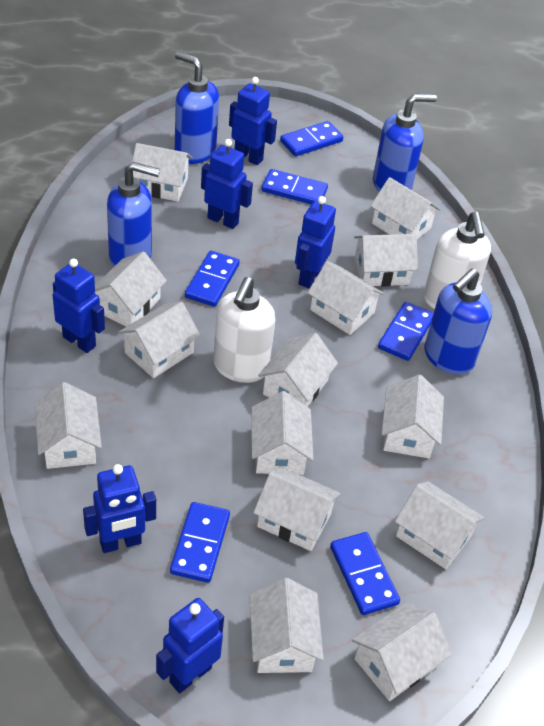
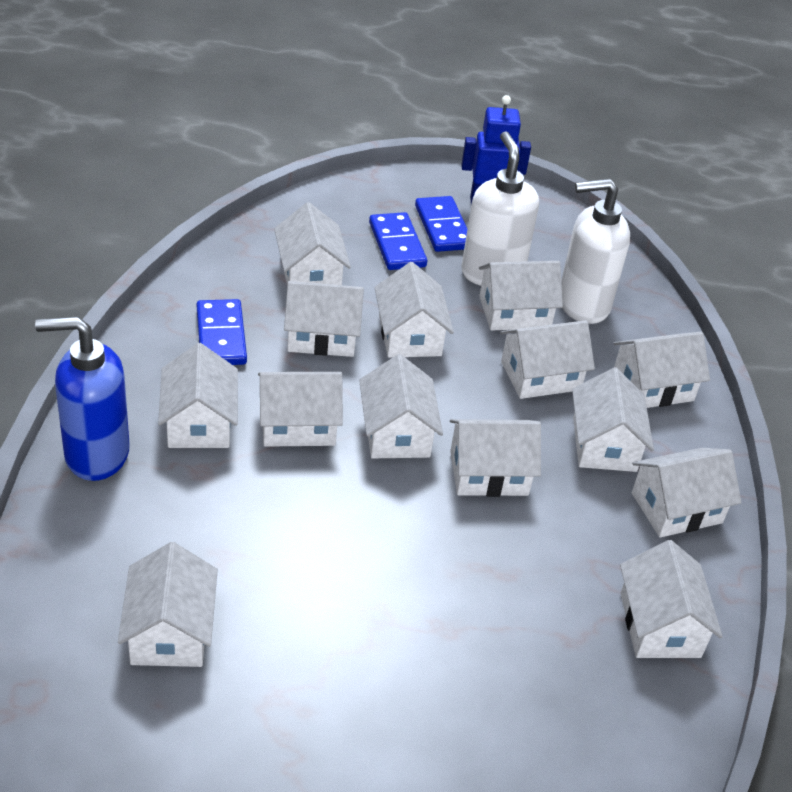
blue domino: 6 -> 3
blue robot: 6 -> 1
blue soap dispenser: 4 -> 1

